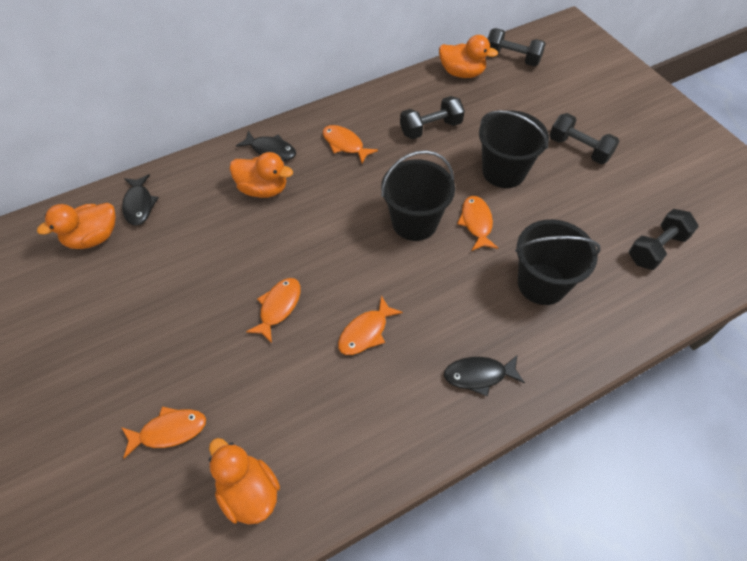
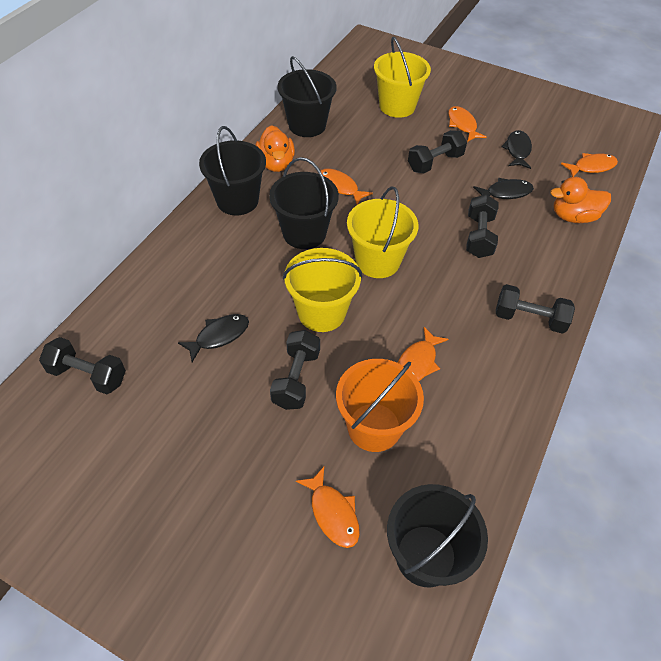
black bucket: 3 -> 4
black dumbbell: 4 -> 5
orange bucket: 0 -> 1
orange duck: 4 -> 2
yellow bucket: 0 -> 3

